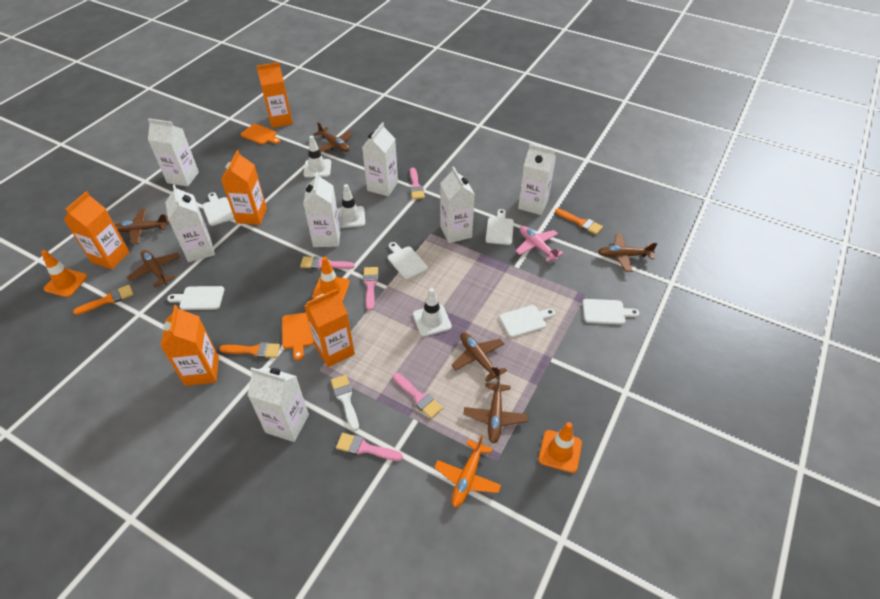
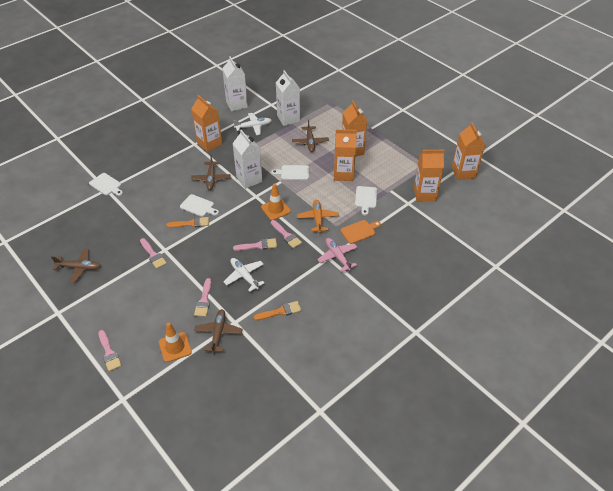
brown plane: 6 -> 4
orange brush: 3 -> 2
orange cutting board: 2 -> 1
orange traffic cone: 3 -> 2
white brush: 1 -> 0
white carton: 7 -> 3
white cutting board: 6 -> 4
white plane: 0 -> 2
white traffic cone: 3 -> 0

